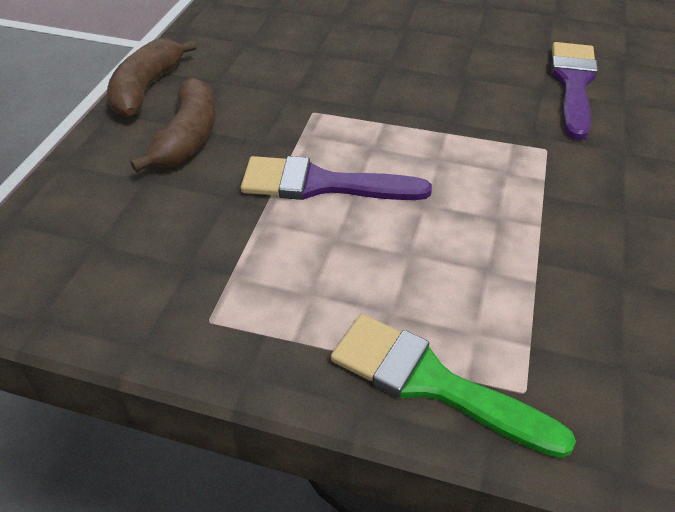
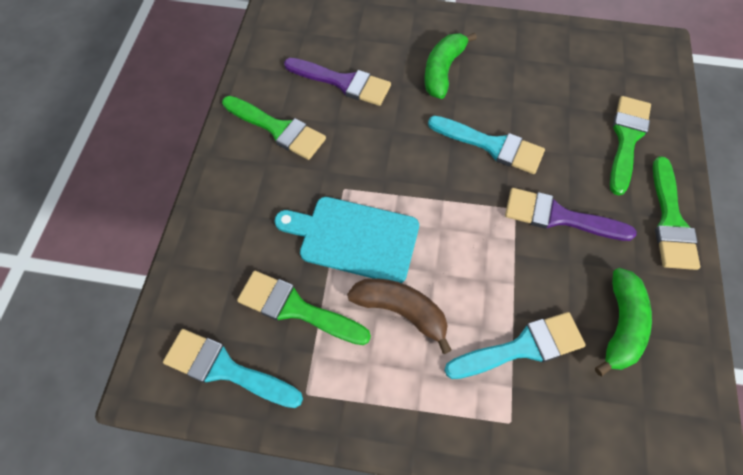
brown banana: 2 -> 1
green banana: 0 -> 2
green brush: 1 -> 4
turquoise brush: 0 -> 3
turquoise cutting board: 0 -> 1

